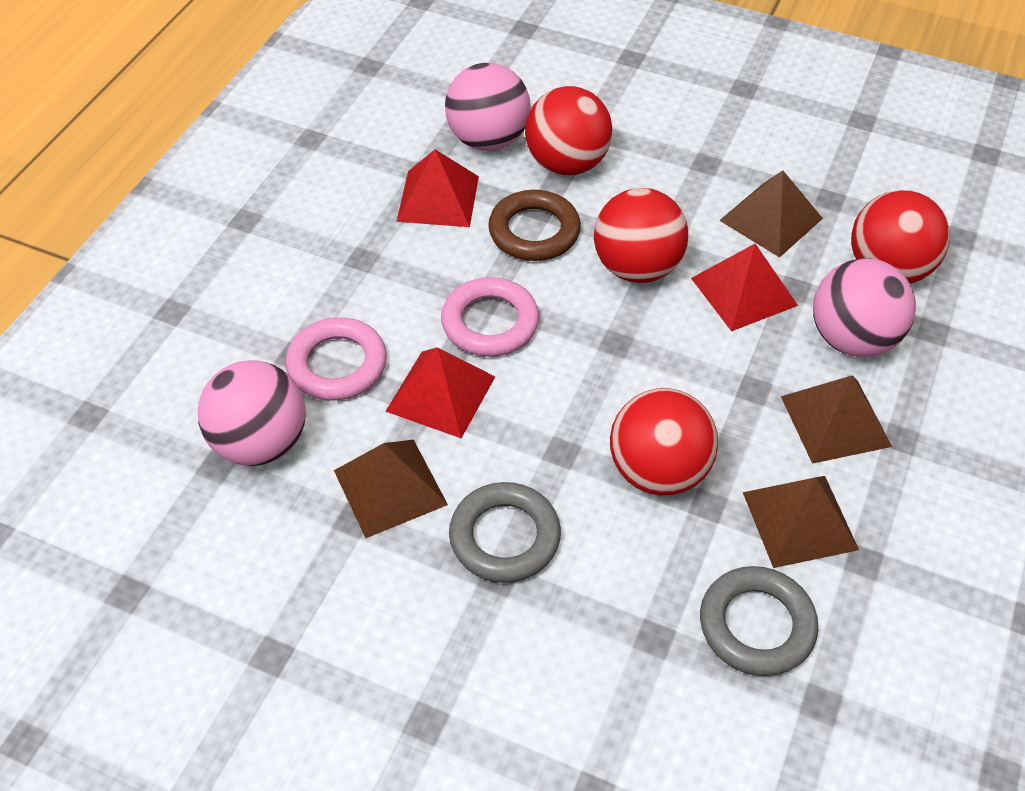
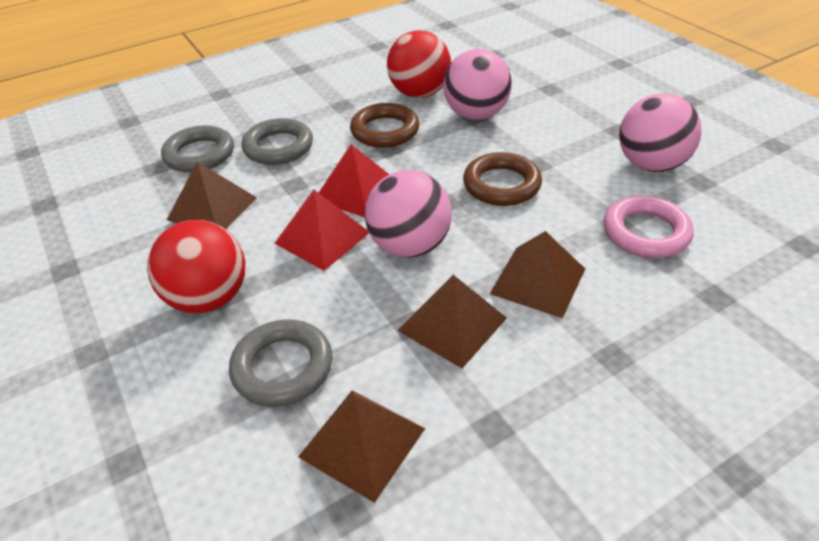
brown ring: 1 -> 2
grey ring: 2 -> 3
pink ring: 2 -> 1
red ball: 4 -> 2
red pyramid: 3 -> 2

